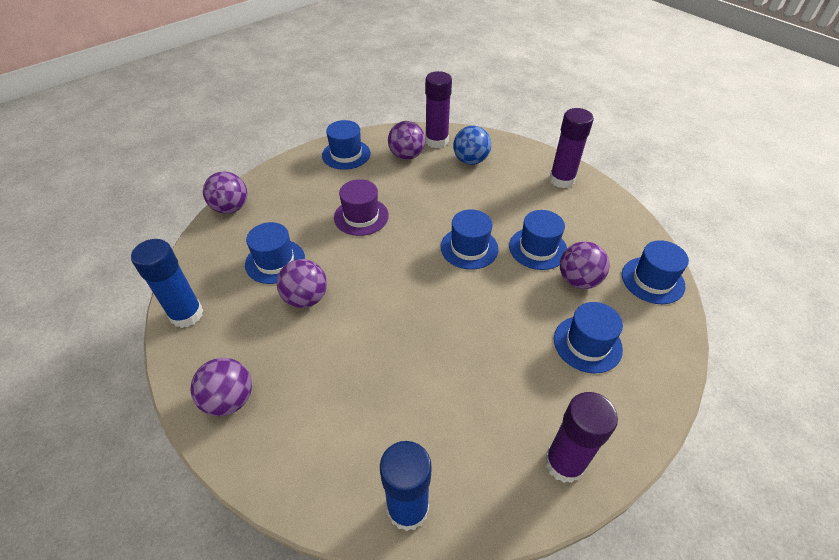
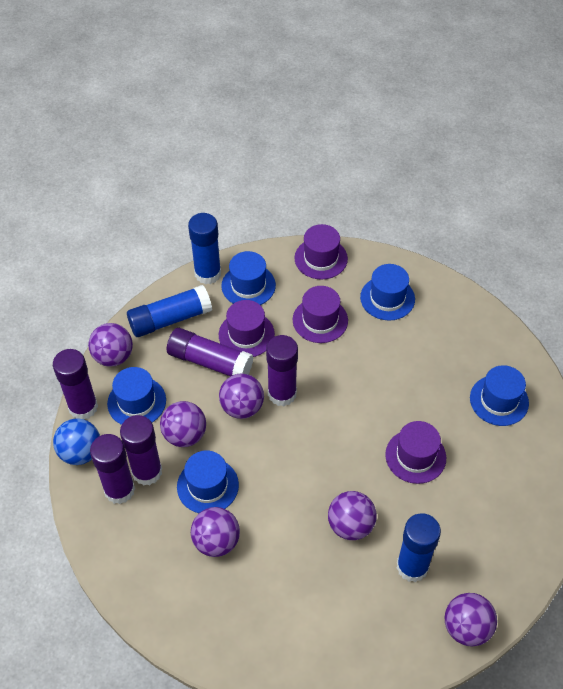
blue glue stick: 2 -> 3
blue hat: 6 -> 5
purple ball: 5 -> 6
purple glue stick: 3 -> 5
purple hat: 1 -> 4

